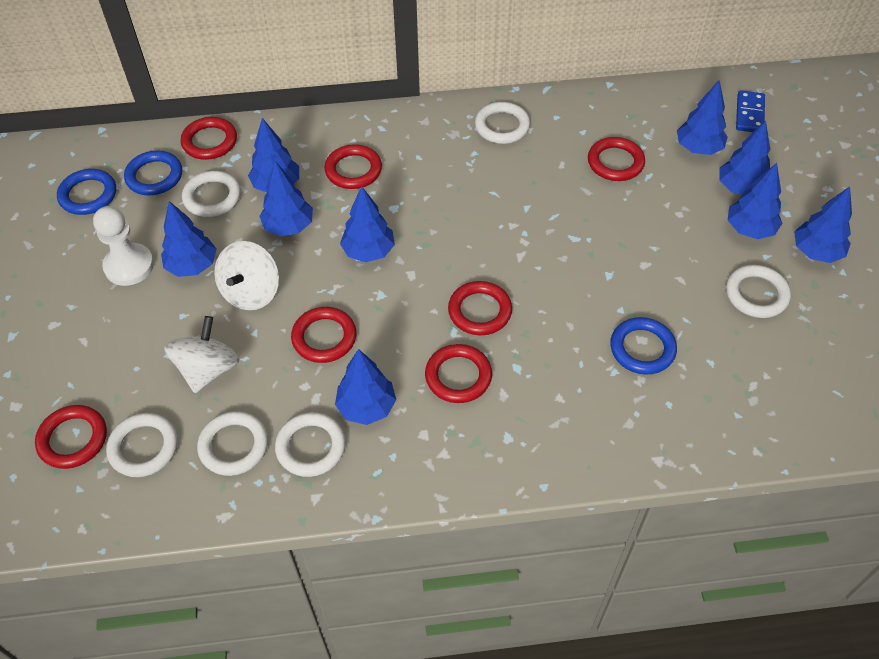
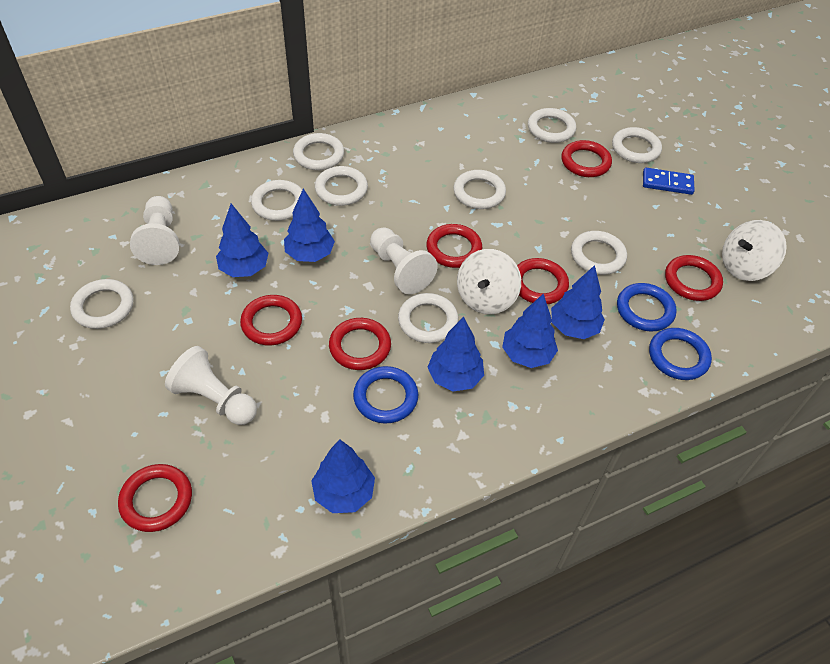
blue tree: 9 -> 6
white pawn: 1 -> 3
white ring: 6 -> 9

